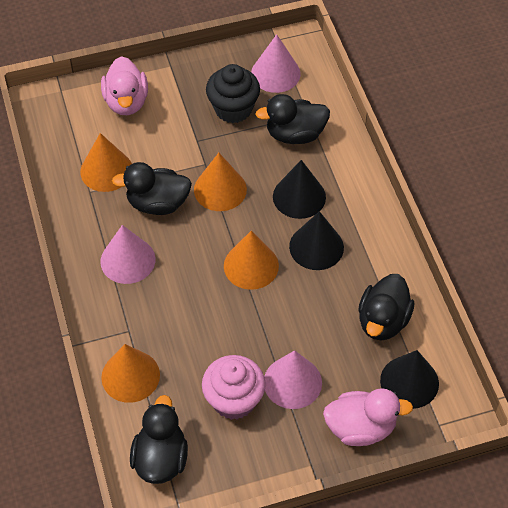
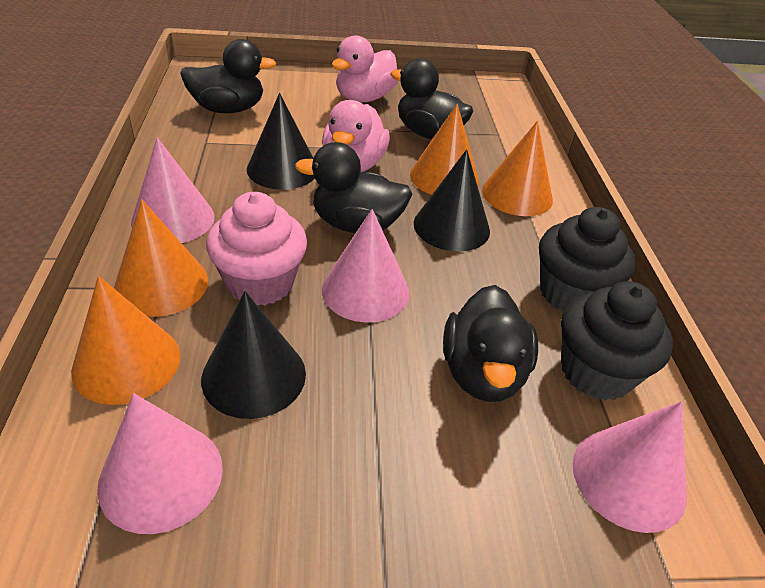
black cupcake: 1 -> 2
pink cone: 3 -> 4

